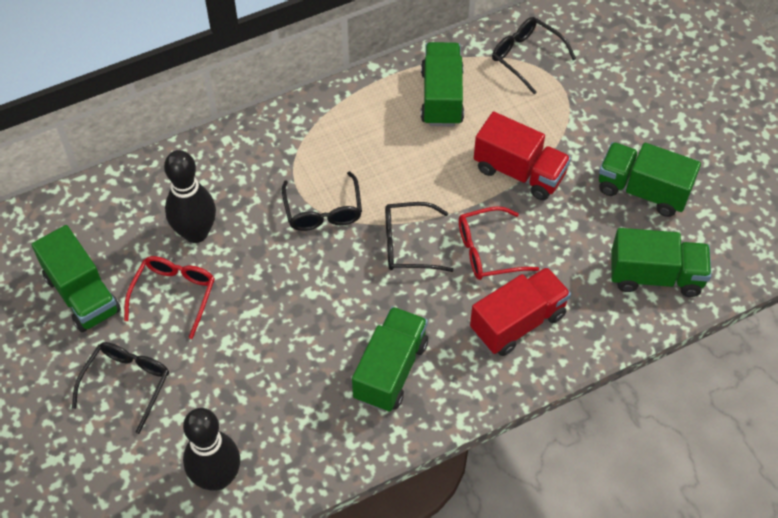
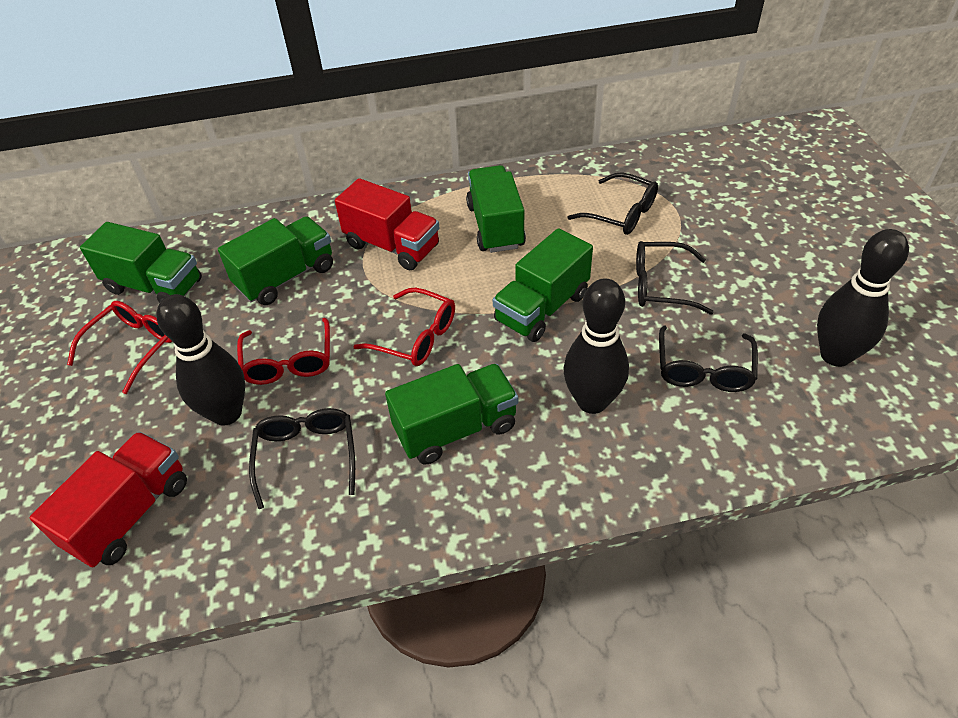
black bowling pin: 2 -> 3
red glasses: 2 -> 3

